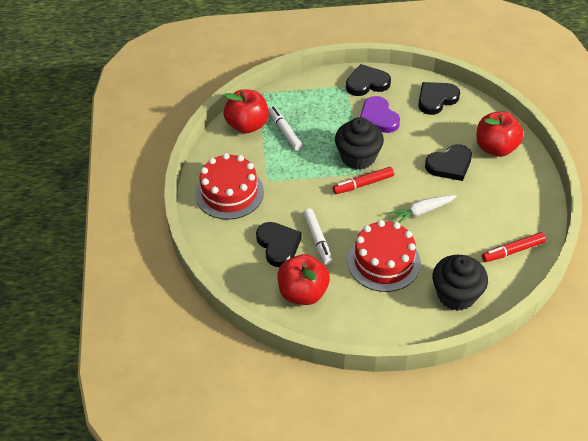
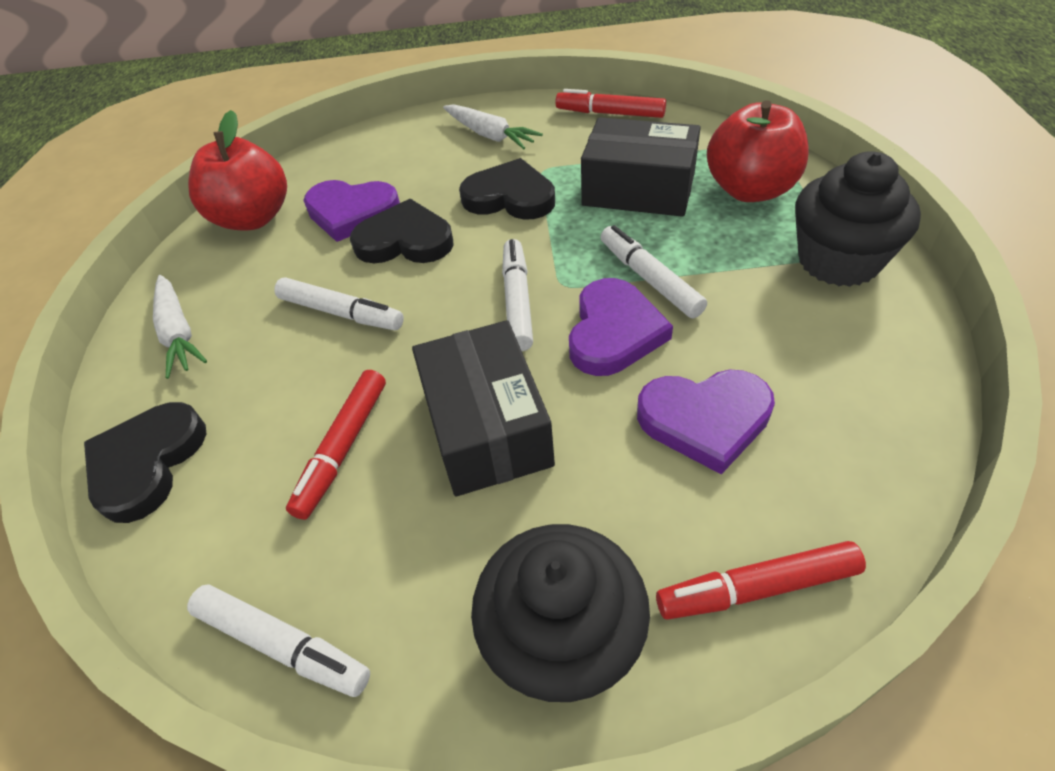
black box: 0 -> 2
black heart: 4 -> 3
purple heart: 1 -> 3
red apple: 3 -> 2
red cake: 2 -> 0
red marker: 2 -> 3
white carrot: 1 -> 2
white marker: 2 -> 4

